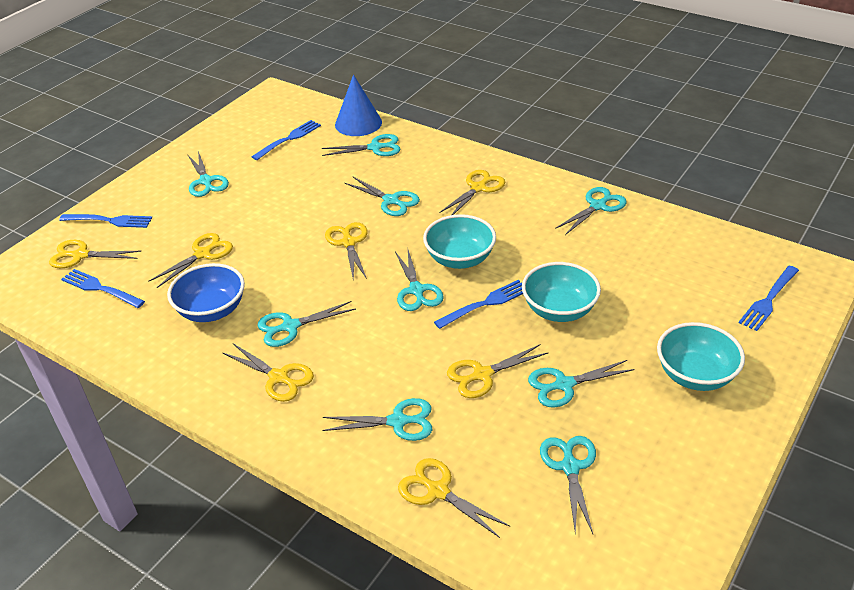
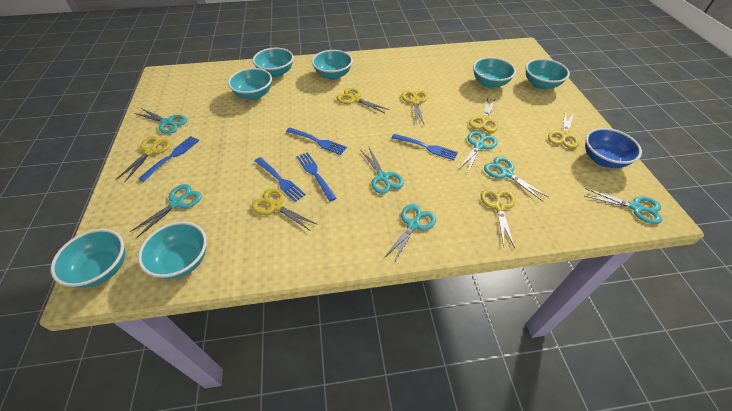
blue cone: 1 -> 0
turquoise bowl: 3 -> 7
turquoise scissors: 9 -> 7

